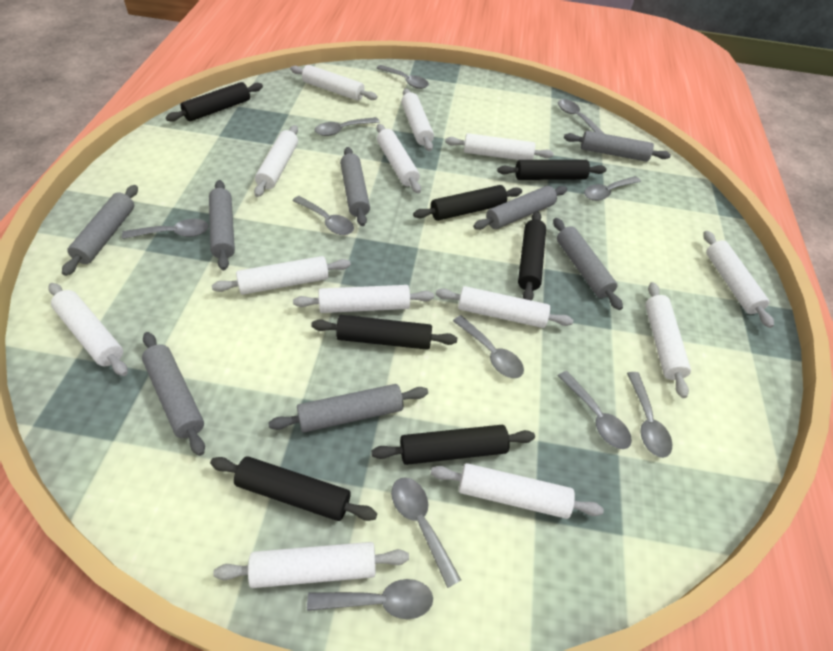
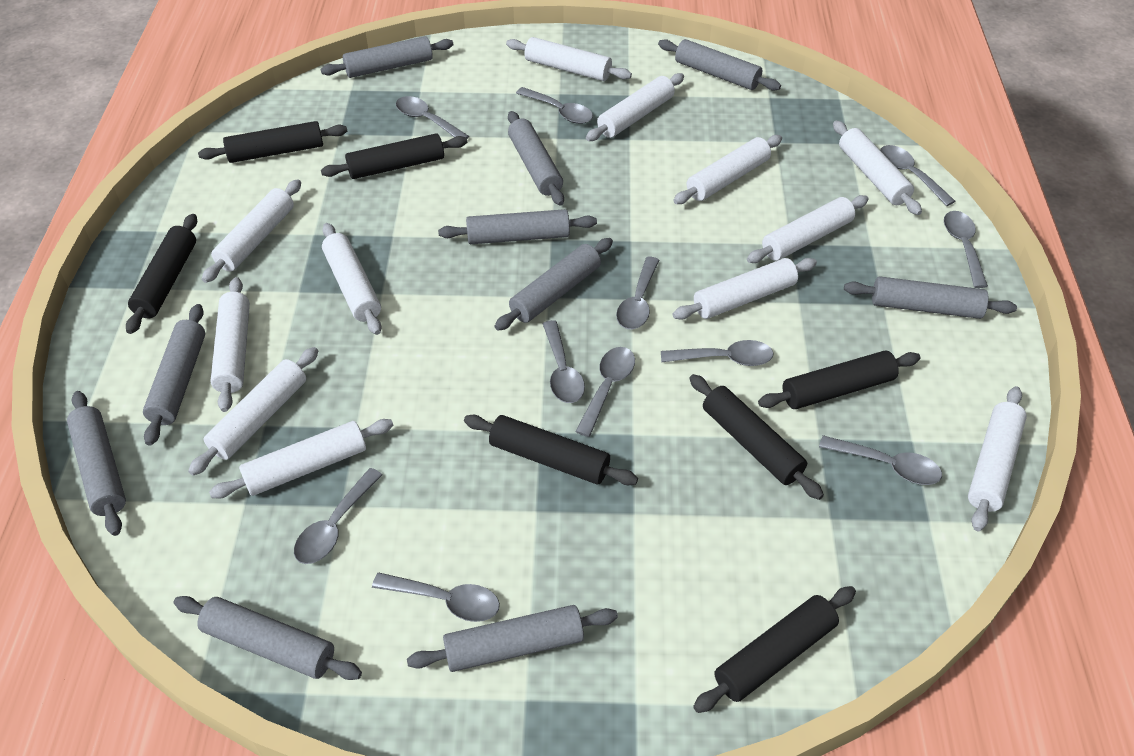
grey rolling pin: 8 -> 10
white rolling pin: 13 -> 12

